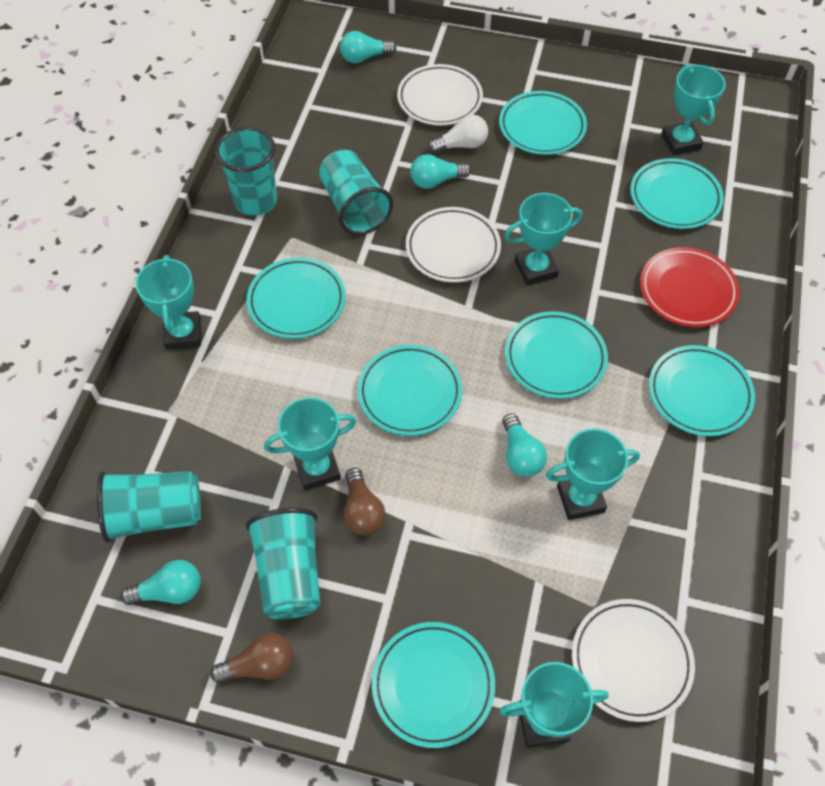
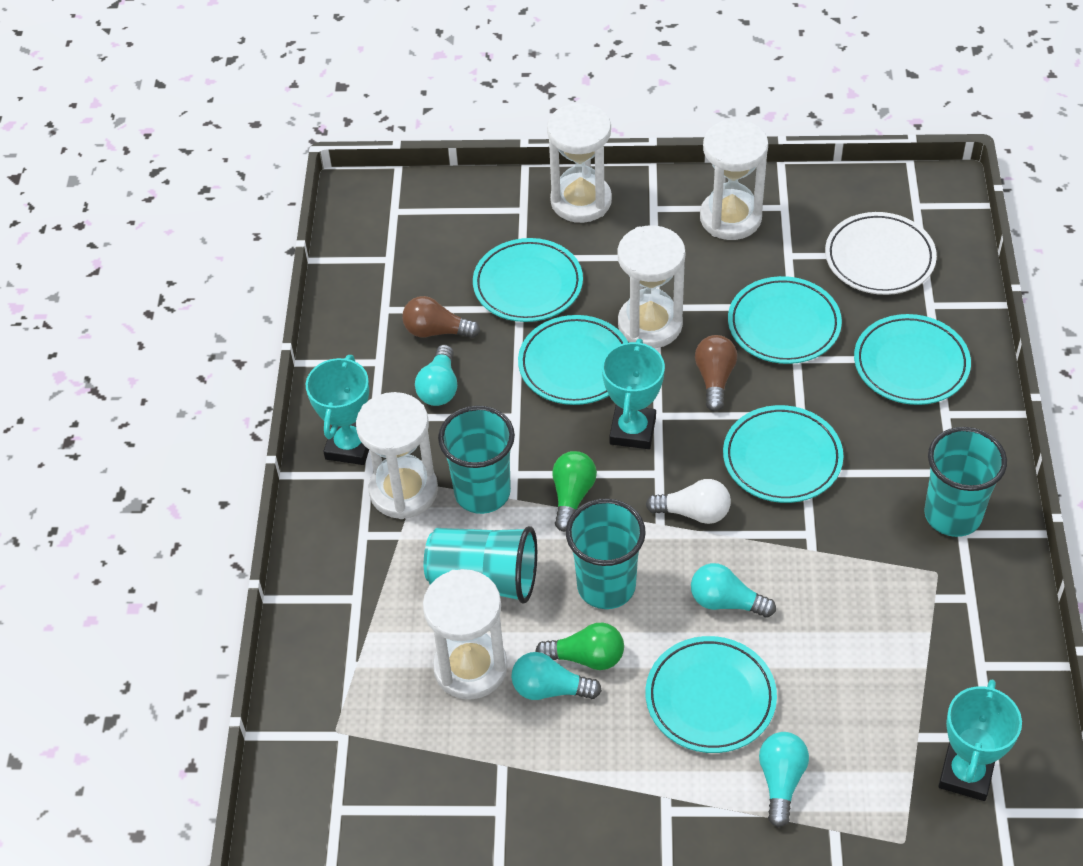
green light bulb: 0 -> 2
red plate: 1 -> 0
turquoise plate: 7 -> 6
turquoise trophy: 6 -> 3
white hourglass: 0 -> 5
white plate: 3 -> 1

